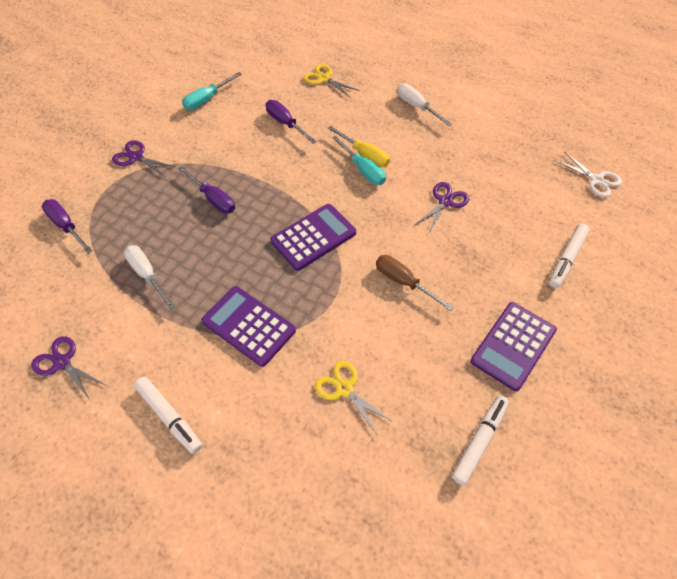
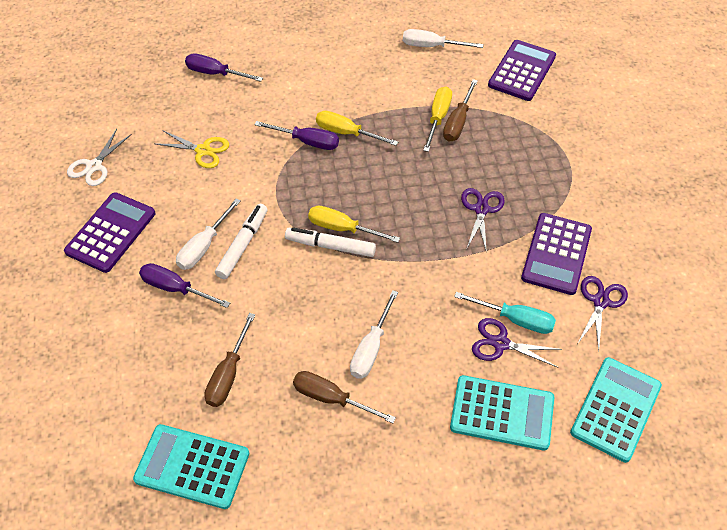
brown screwdriver: 1 -> 3
turquoise calculator: 0 -> 3
turquoise screwdriver: 2 -> 1
white marker: 3 -> 2
white screwdriver: 2 -> 3
yellow scissors: 2 -> 1
yellow screwdriver: 1 -> 3

